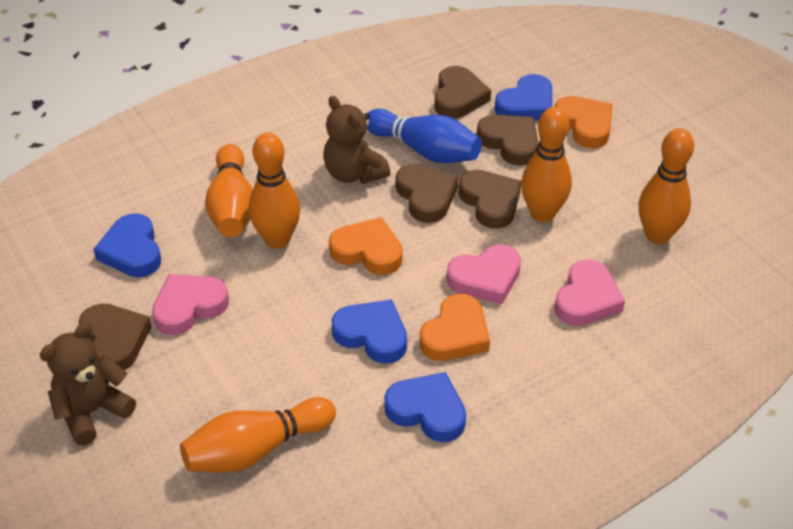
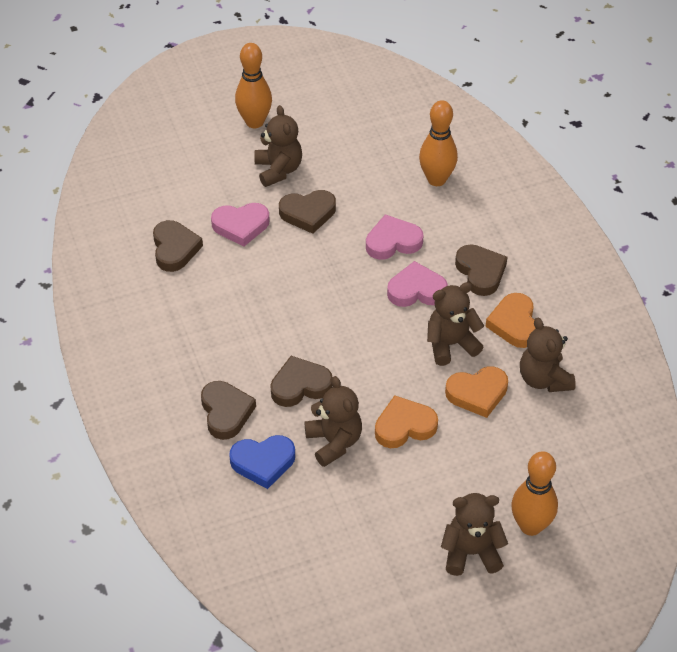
blue bowling pin: 1 -> 0
blue heart: 4 -> 1
brown teddy bear: 2 -> 5
orange bowling pin: 5 -> 3

